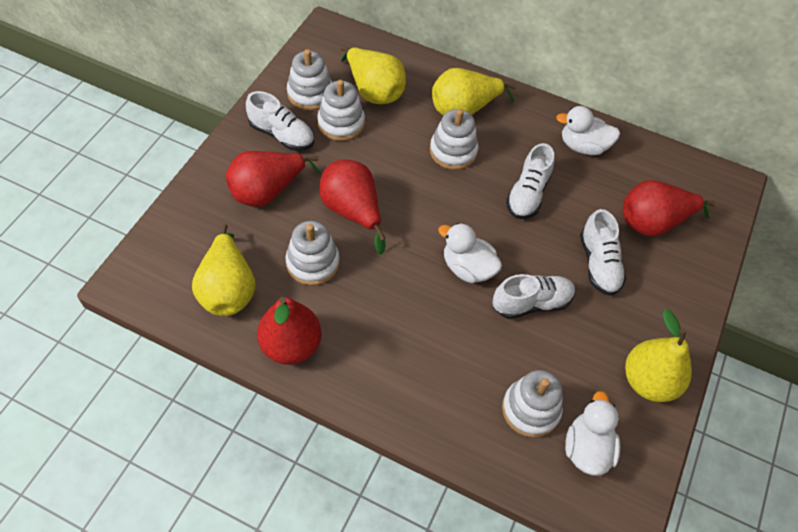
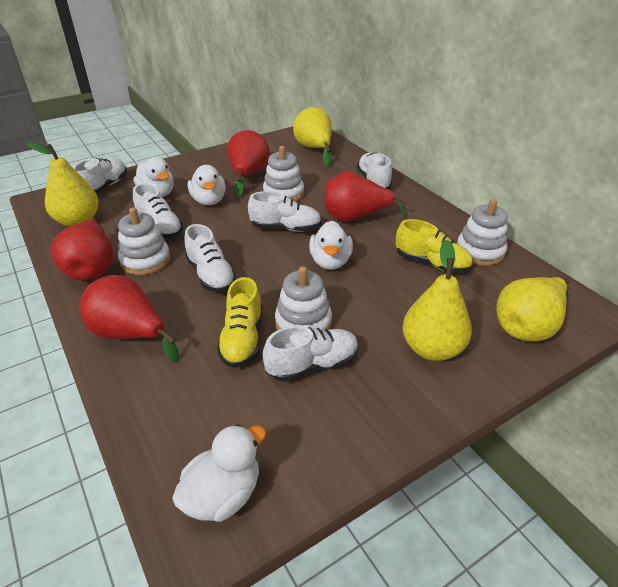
white duck: 3 -> 4
white shoe: 4 -> 6
white stacking toy: 5 -> 4
yellow shoe: 0 -> 2

